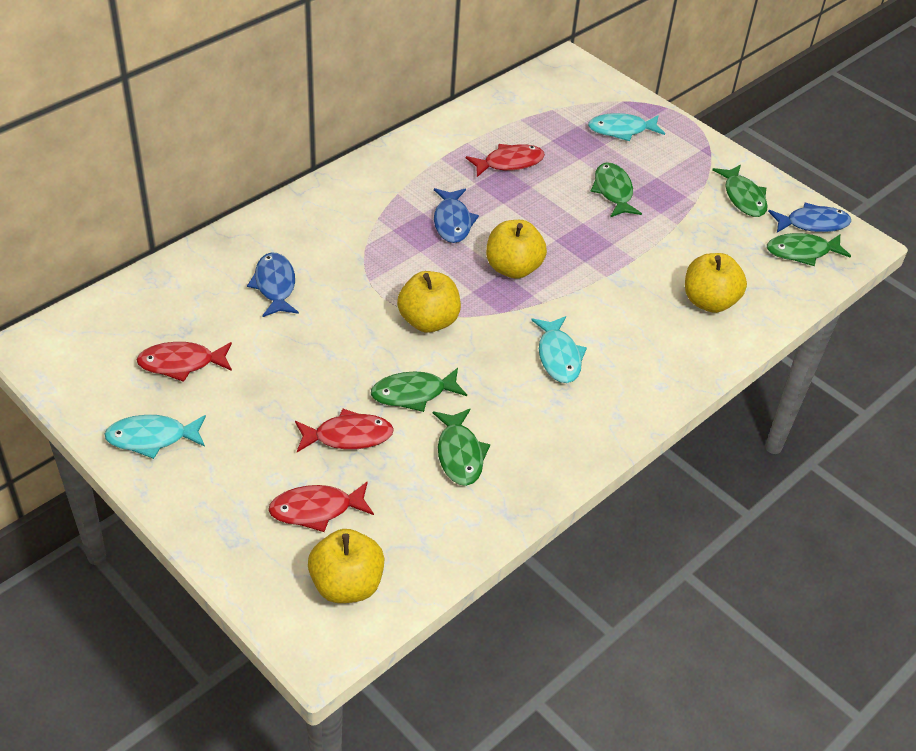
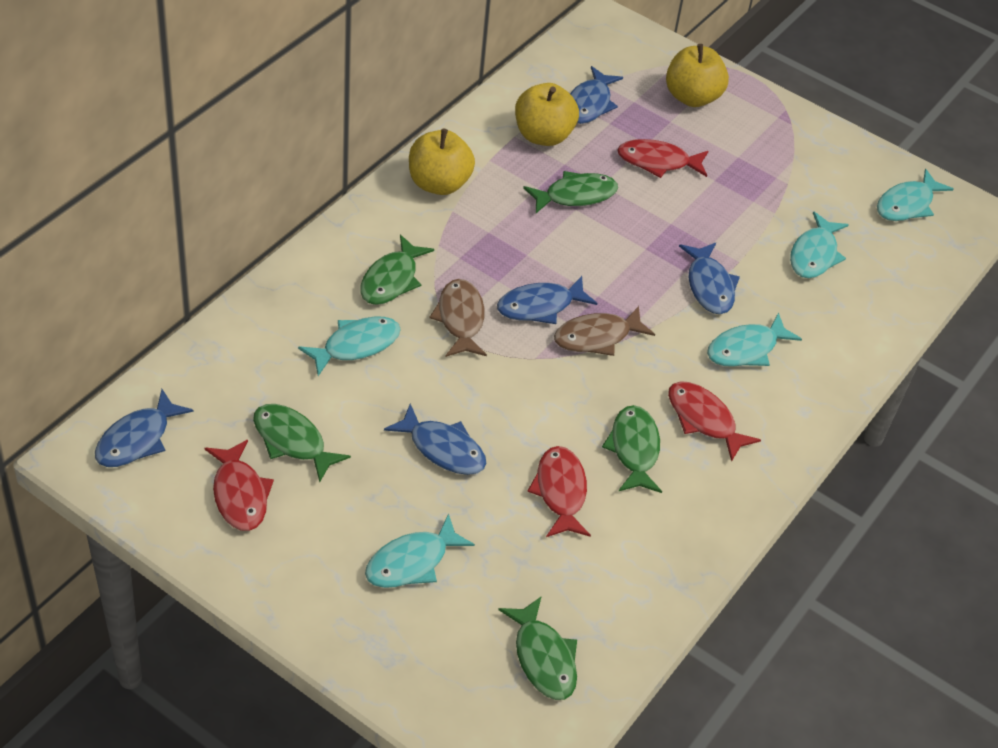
blue fish: 3 -> 5
brown fish: 0 -> 2
turquoise fish: 3 -> 5
yellow apple: 4 -> 3

